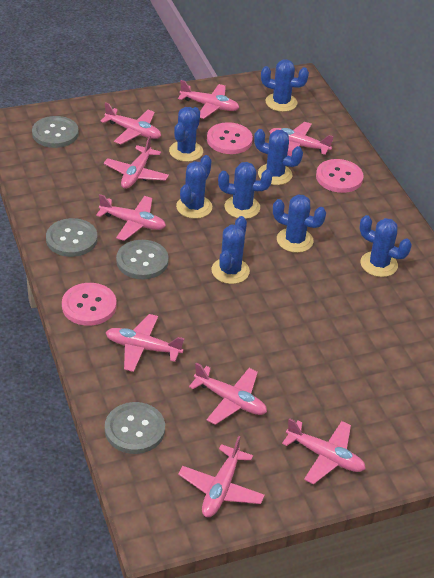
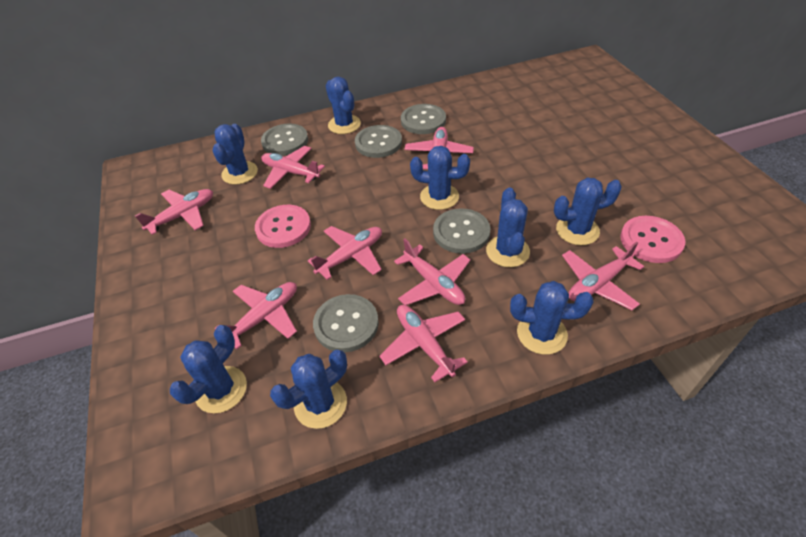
grey button: 4 -> 5
pink button: 3 -> 2
pink plane: 9 -> 8

